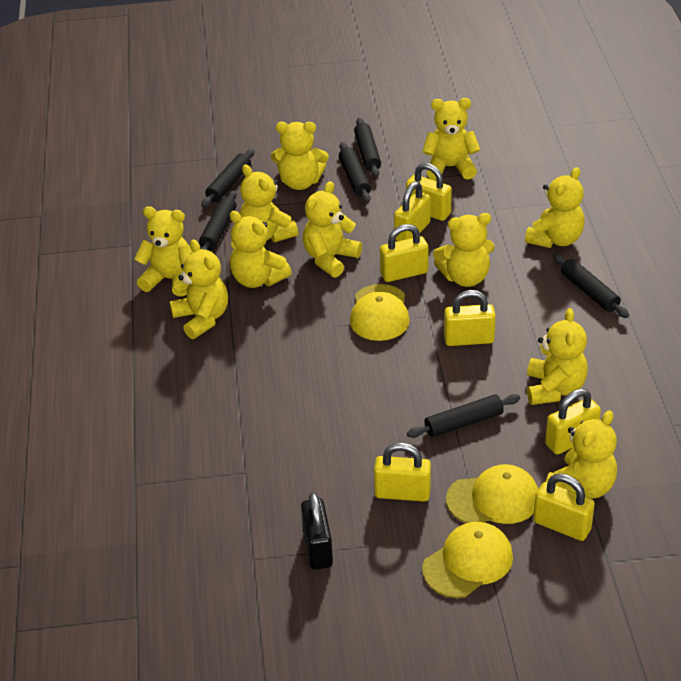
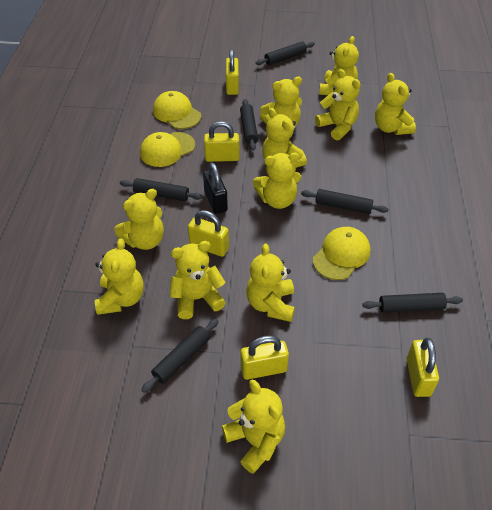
yellow padlock: 7 -> 5

